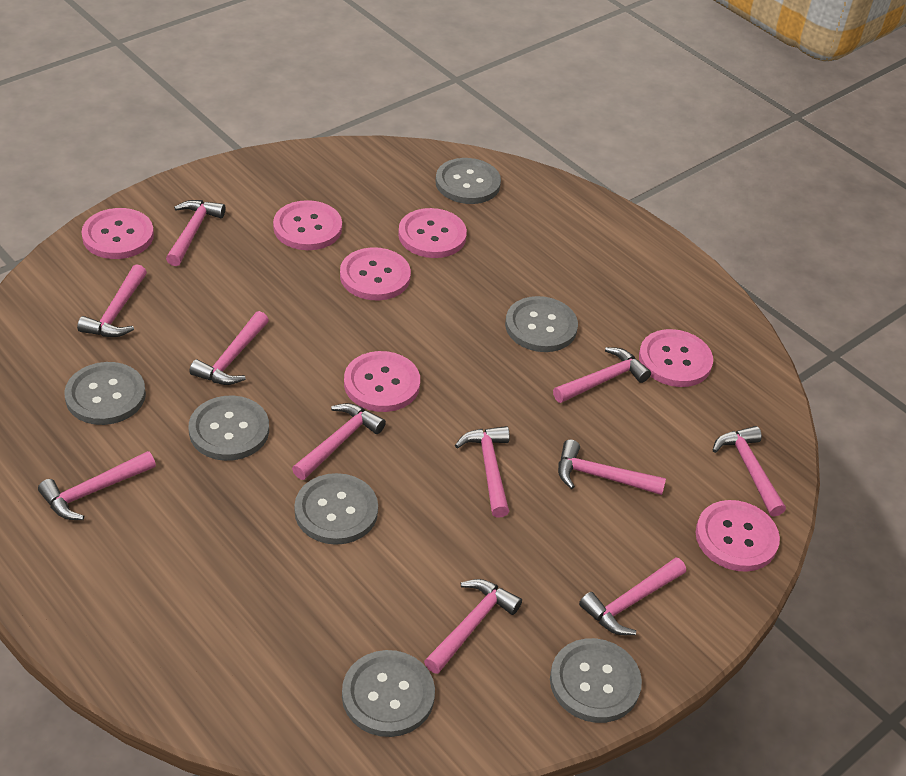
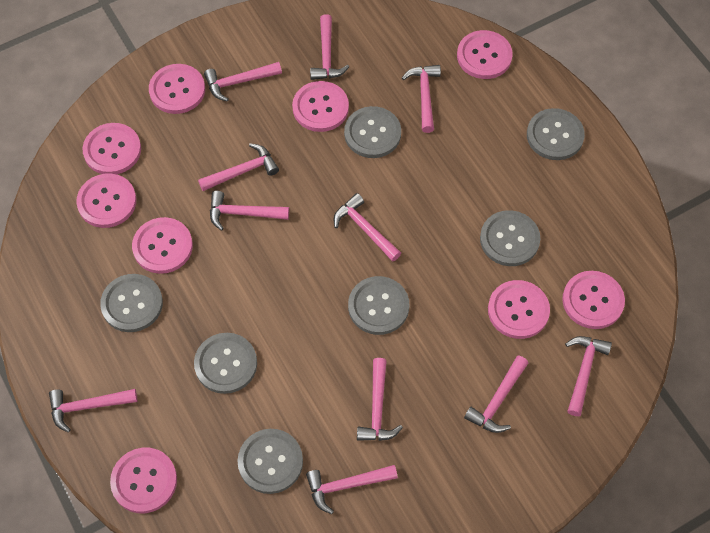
pink button: 7 -> 9

